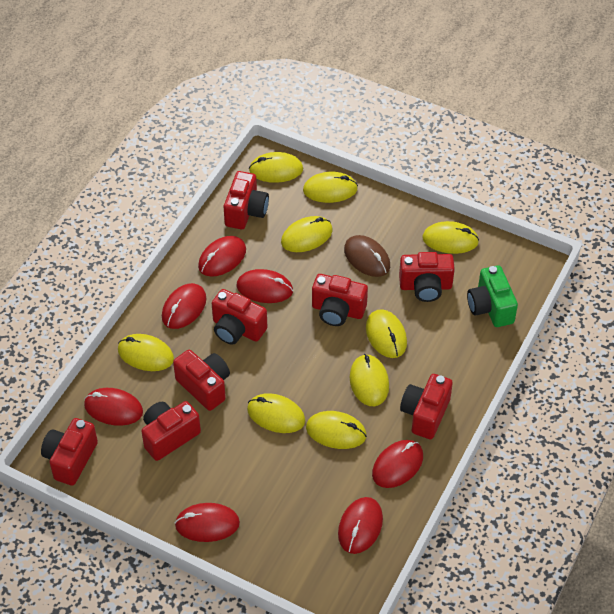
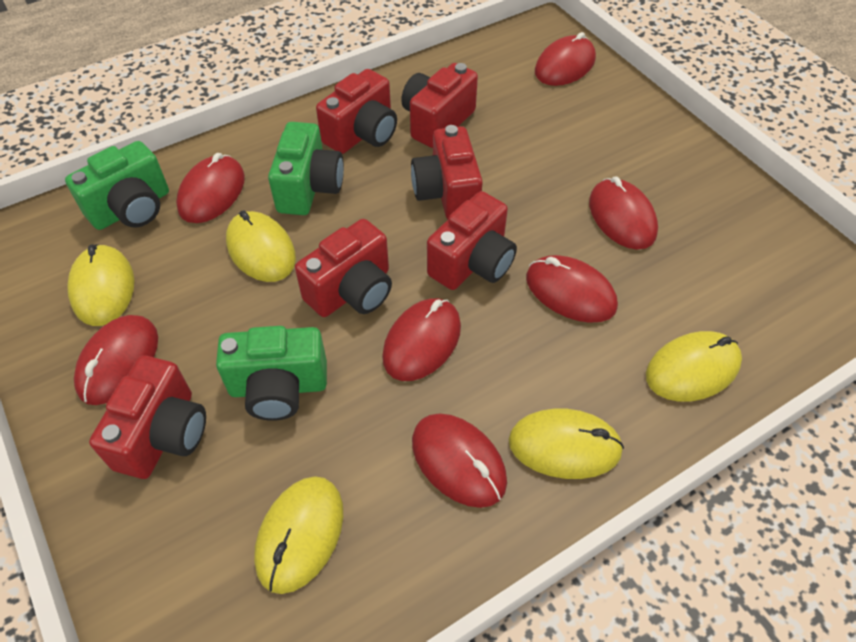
brown mouse: 1 -> 0
green camera: 1 -> 3
red camera: 8 -> 6
yellow mouse: 9 -> 5

